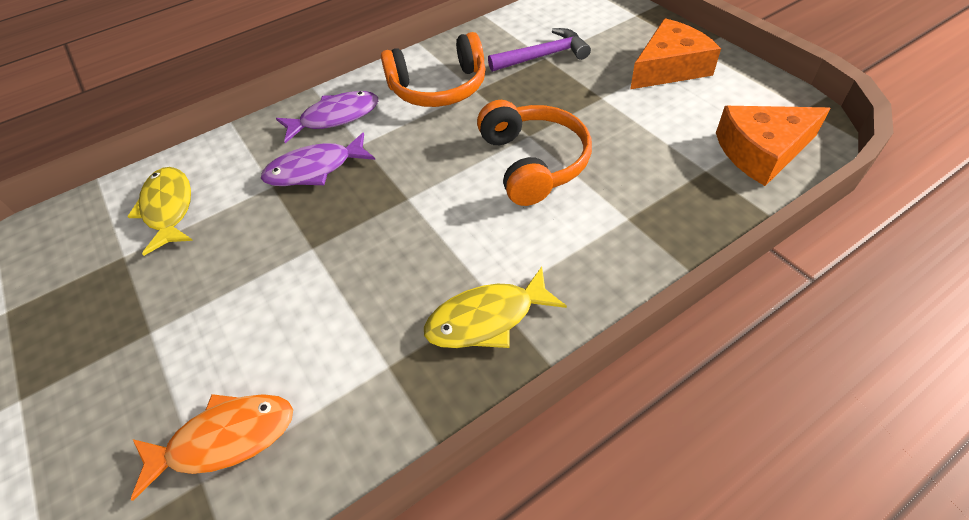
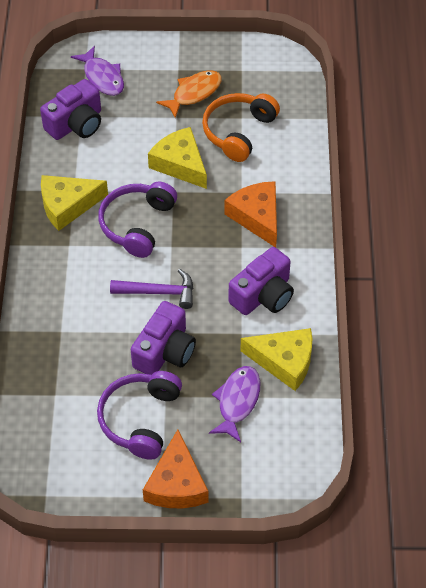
orange headphones: 2 -> 1
purple camera: 0 -> 3
purple headphones: 0 -> 2
yellow cheese: 0 -> 3
yellow fish: 2 -> 0

